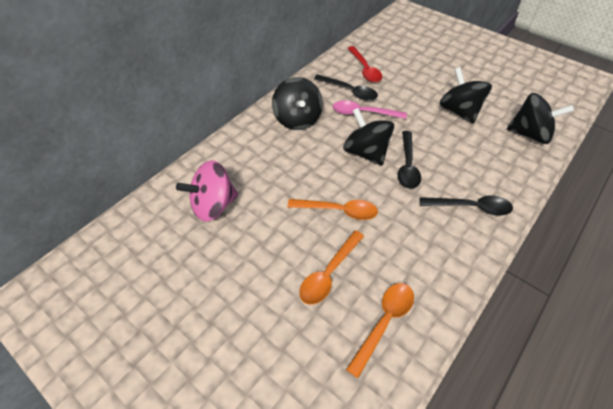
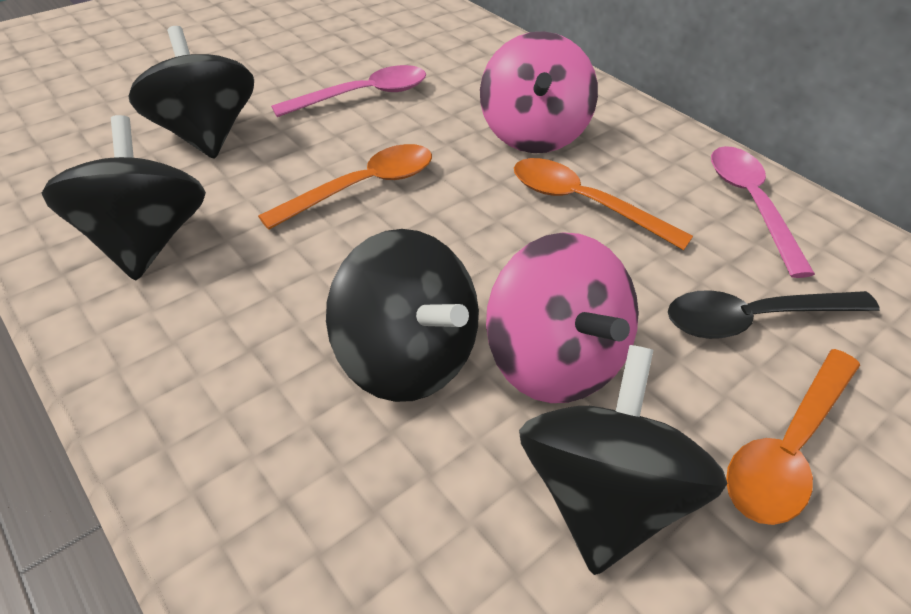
black spoon: 3 -> 1
pink spinning top: 1 -> 2
pink spoon: 1 -> 2
red spoon: 1 -> 0

